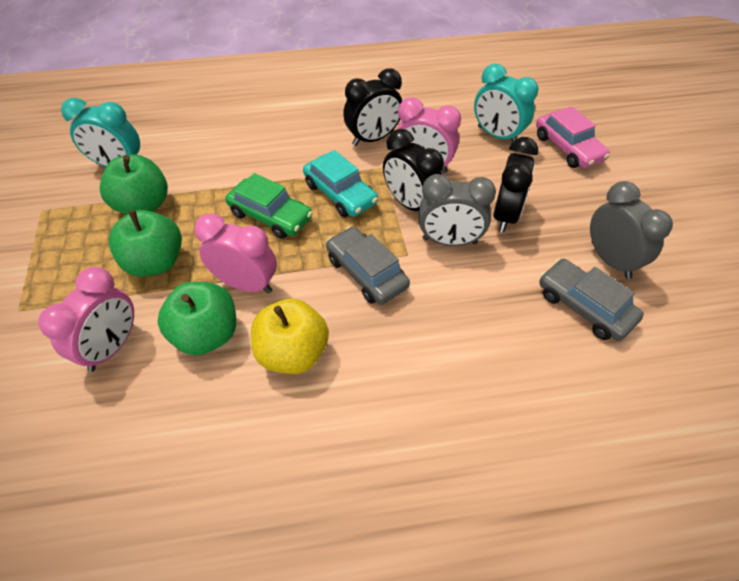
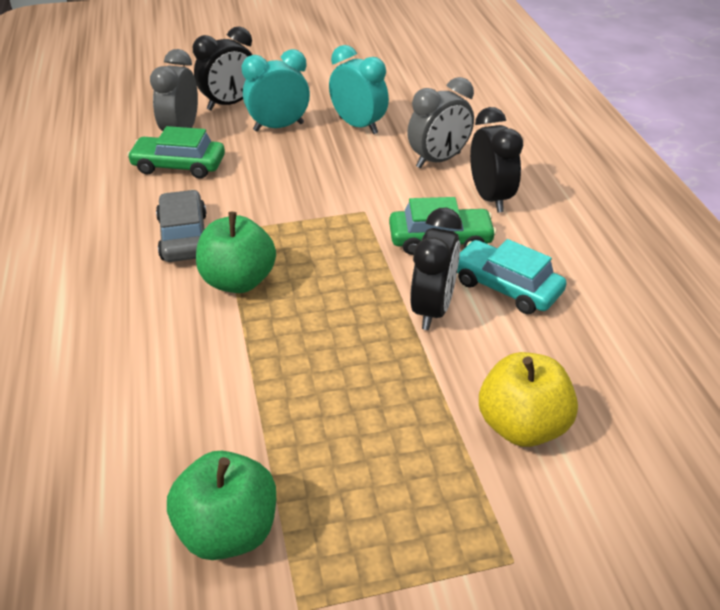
green apple: 3 -> 2
green car: 1 -> 2
grey car: 2 -> 1
pink car: 1 -> 0
pink clock: 3 -> 0

